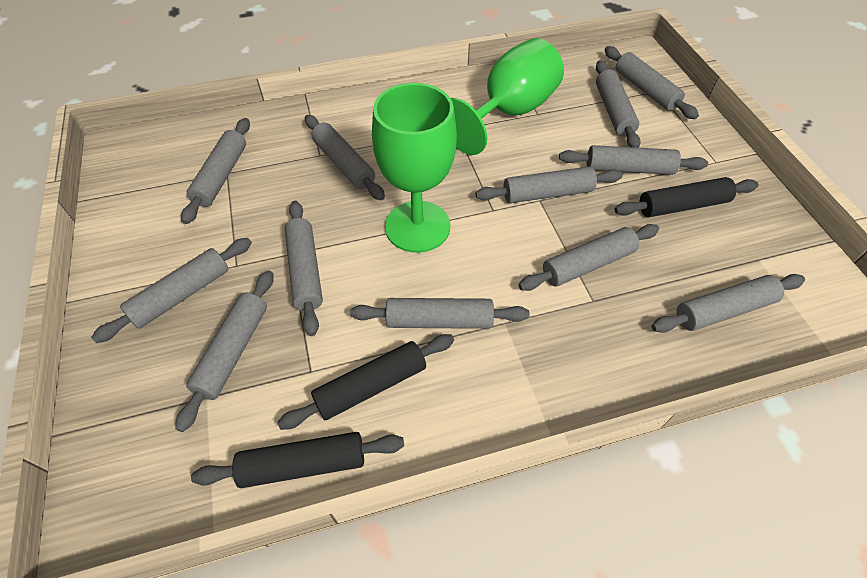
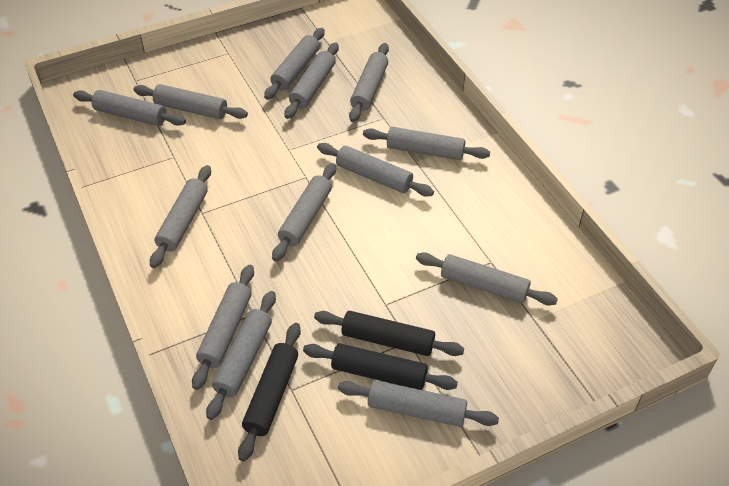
green goblet: 2 -> 0
grey rolling pin: 12 -> 13

